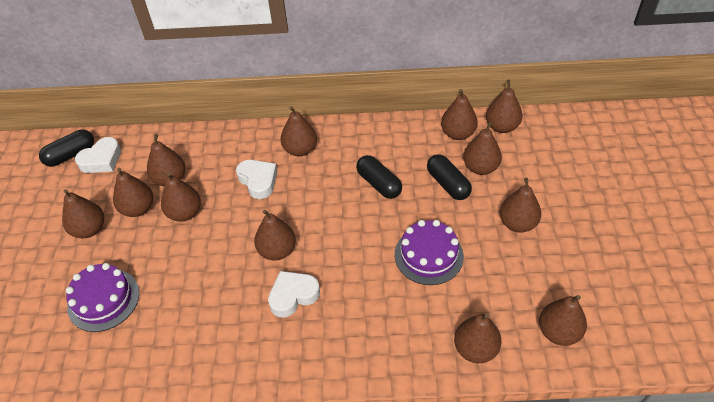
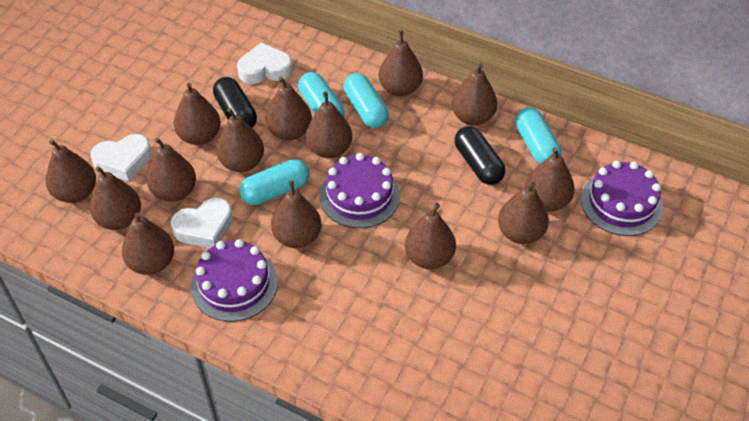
black capsule: 3 -> 2
brown pear: 12 -> 14
purple cake: 2 -> 3
turquoise capsule: 0 -> 4

